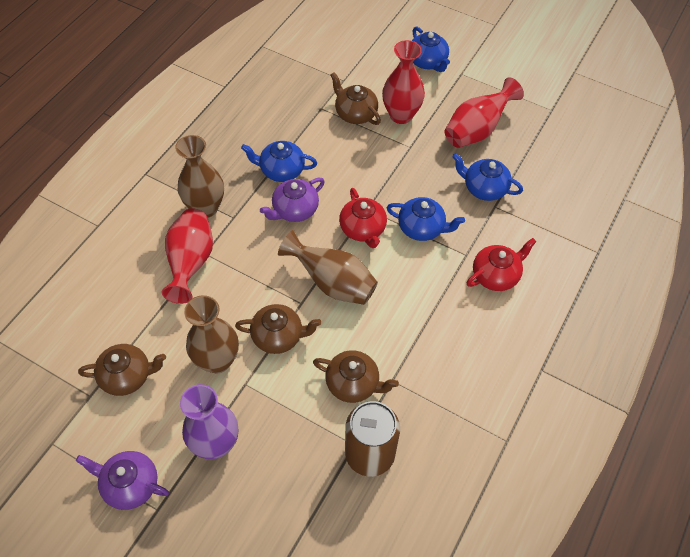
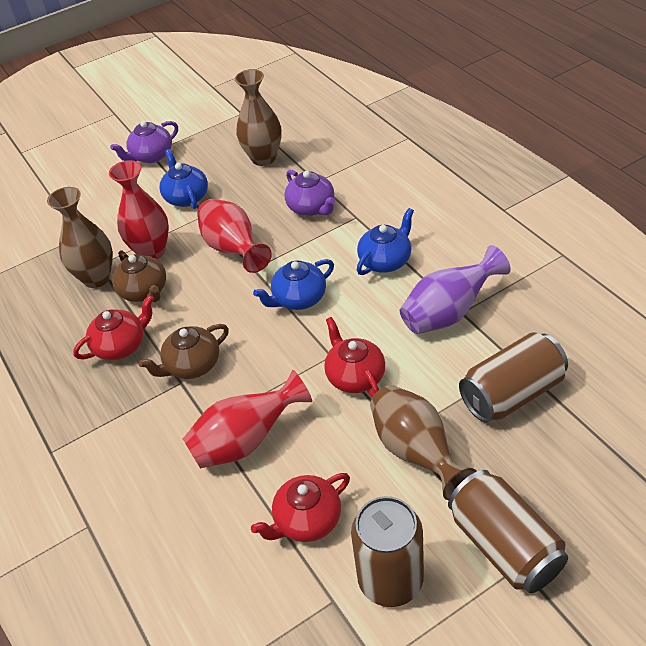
blue teapot: 4 -> 3
brown can: 1 -> 3
brown teapot: 4 -> 2
red teapot: 2 -> 3

